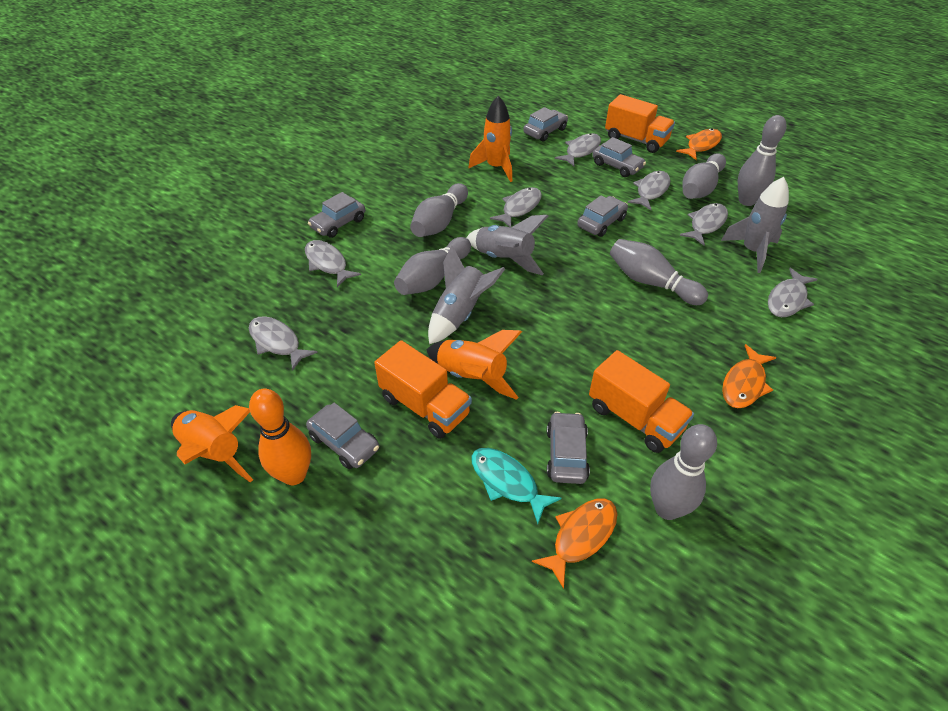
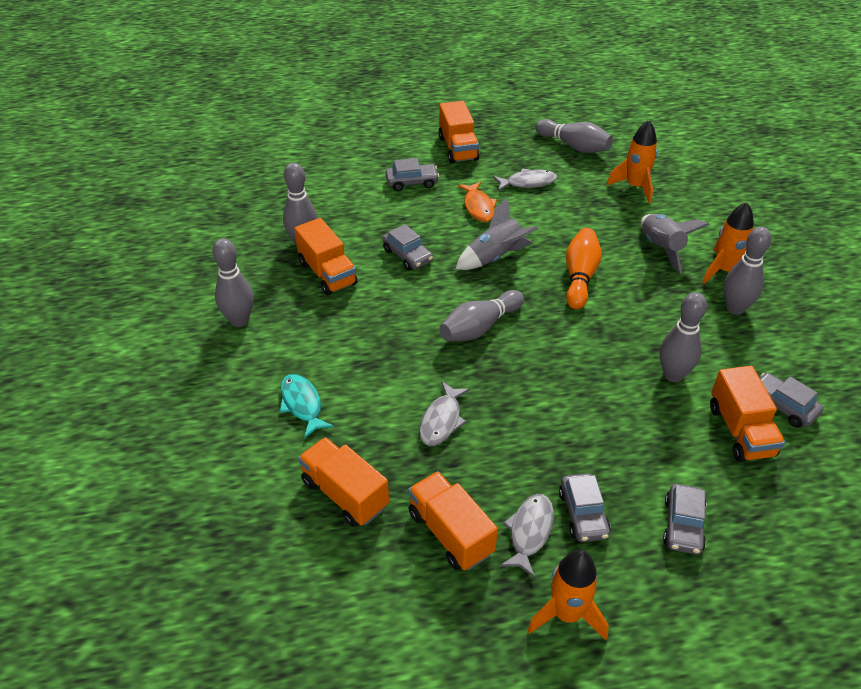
grey car: 6 -> 5
grey fish: 7 -> 3
grey rocket: 3 -> 2
orange fish: 3 -> 1
orange truck: 3 -> 5

